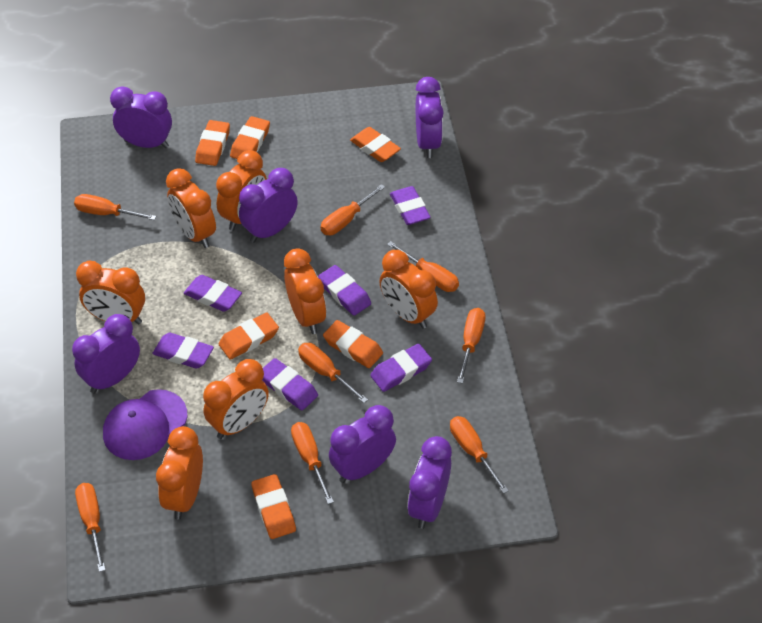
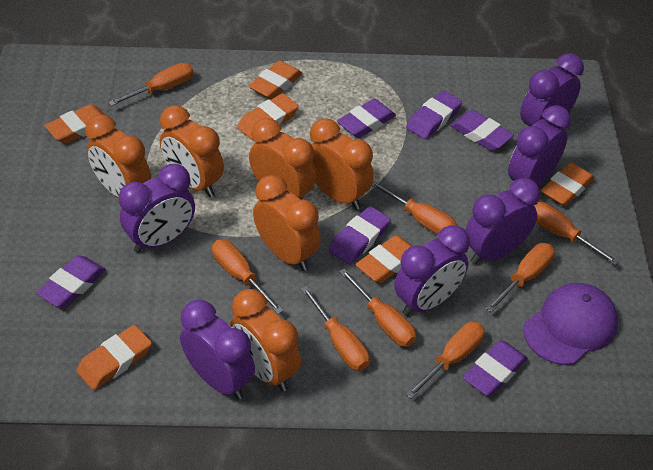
orange clock: 7 -> 6

